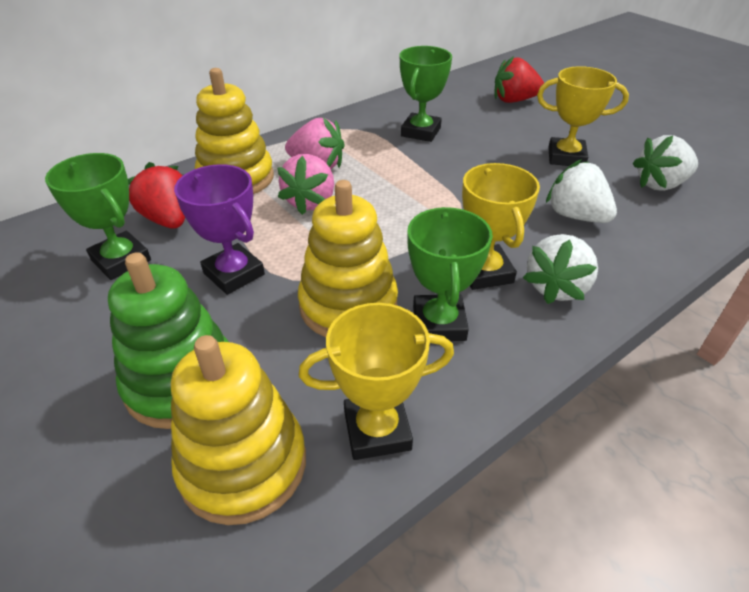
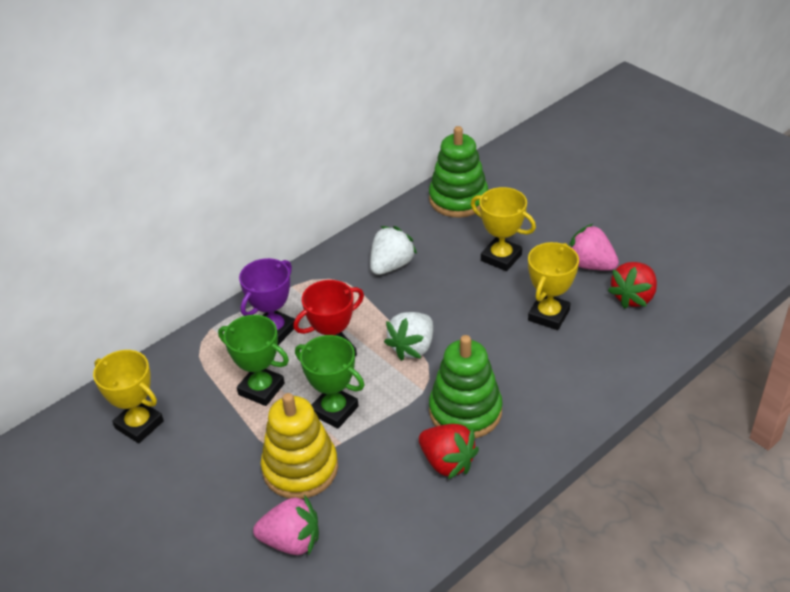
green stacking toy: 1 -> 2
green trophy: 3 -> 2
red trophy: 0 -> 1
white strawberry: 3 -> 2
yellow stacking toy: 3 -> 1

